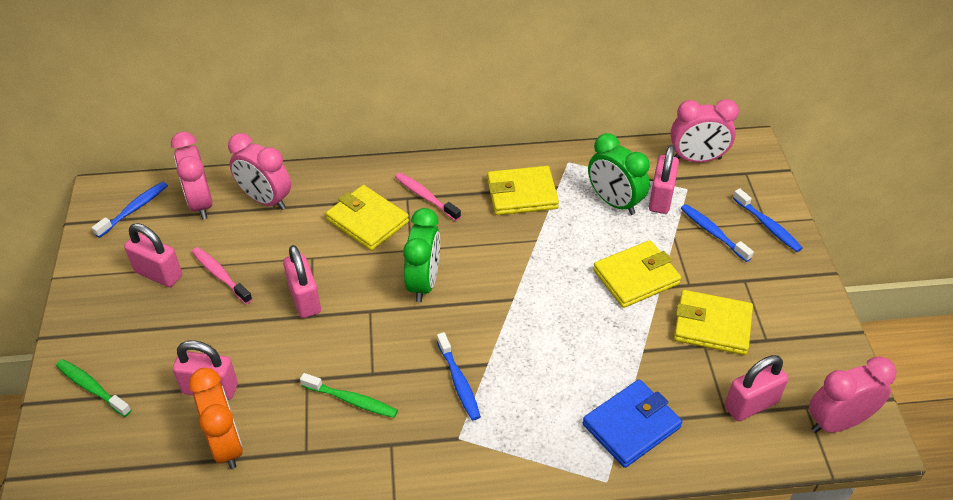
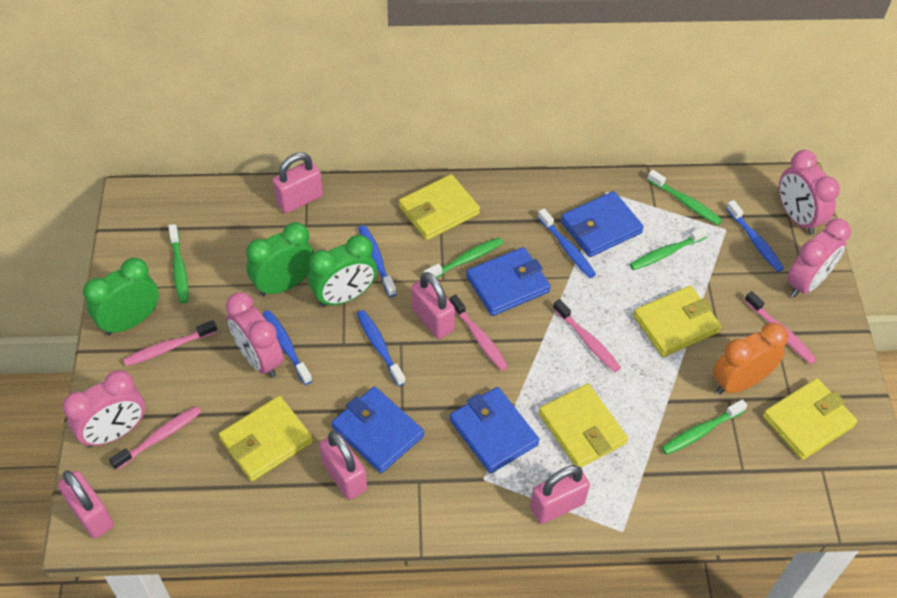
blue toothbrush: 4 -> 5
blue wallet: 1 -> 4
green clock: 2 -> 3
green toothbrush: 2 -> 5
pink toothbrush: 2 -> 5
yellow wallet: 4 -> 5

